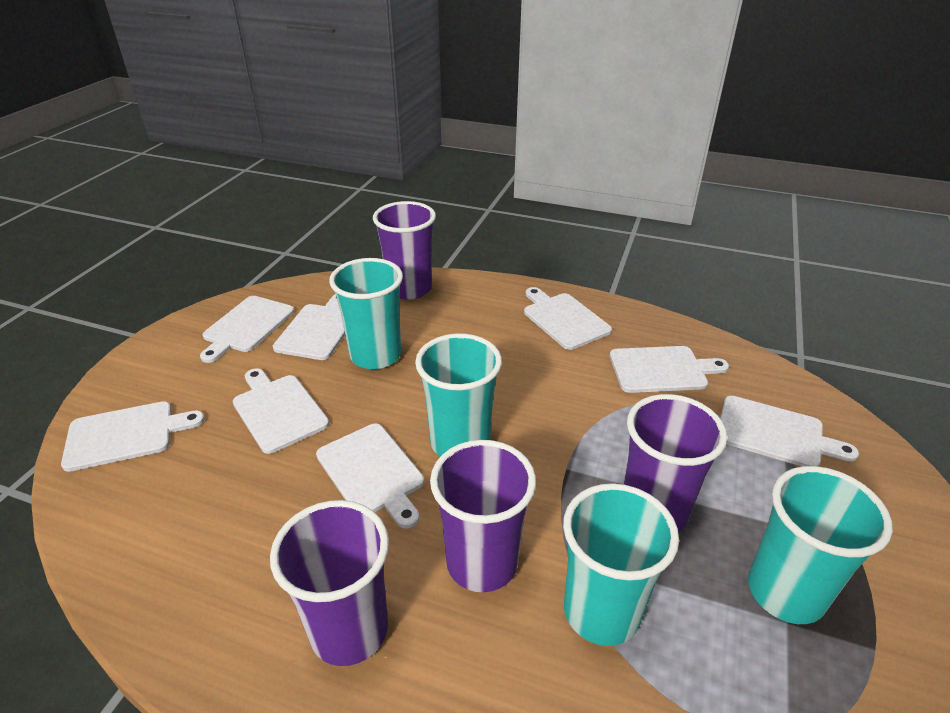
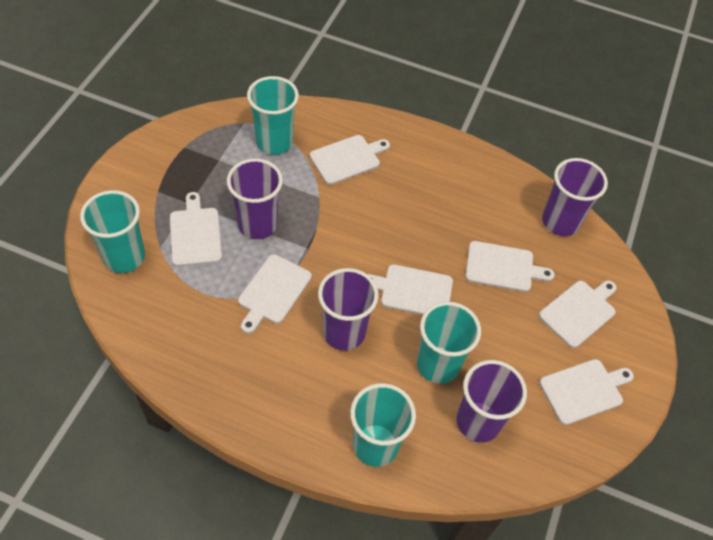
white cutting board: 8 -> 7

